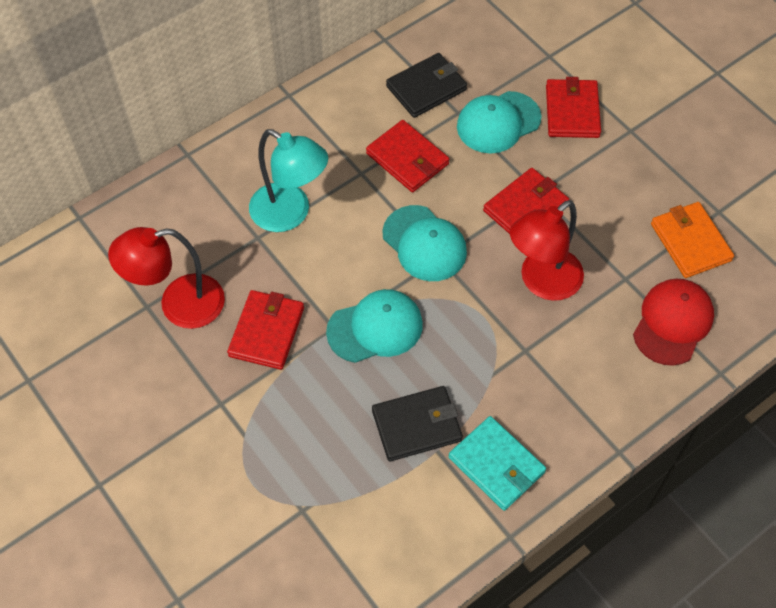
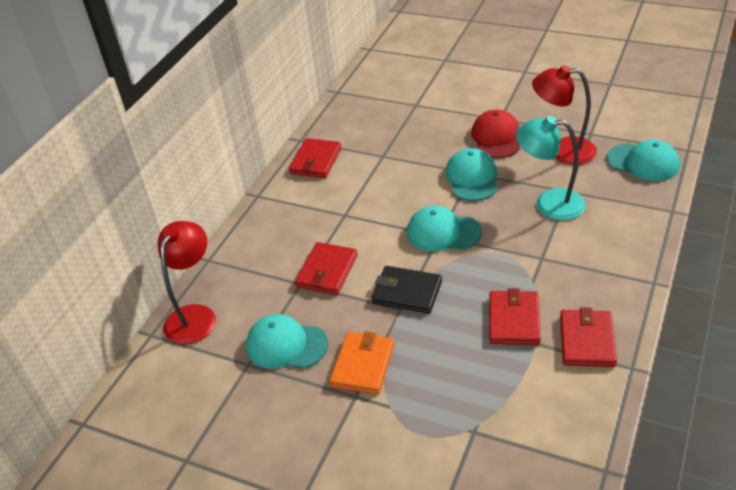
black wallet: 2 -> 1
turquoise cap: 3 -> 4
turquoise wallet: 1 -> 0

